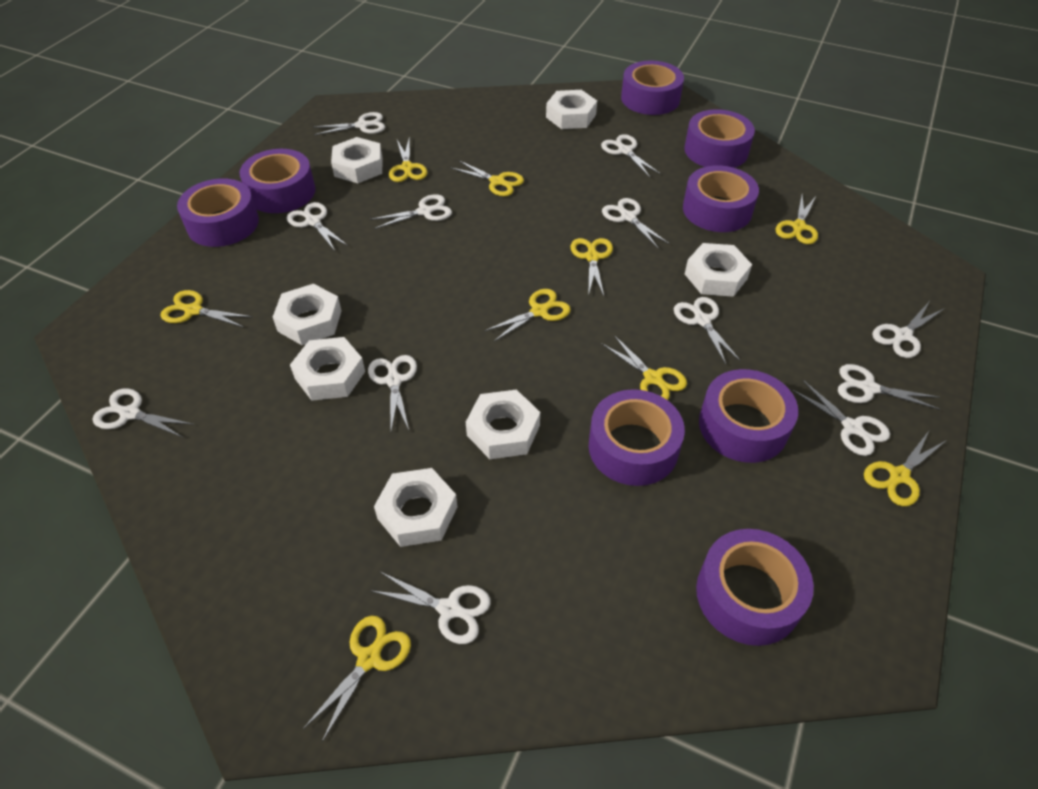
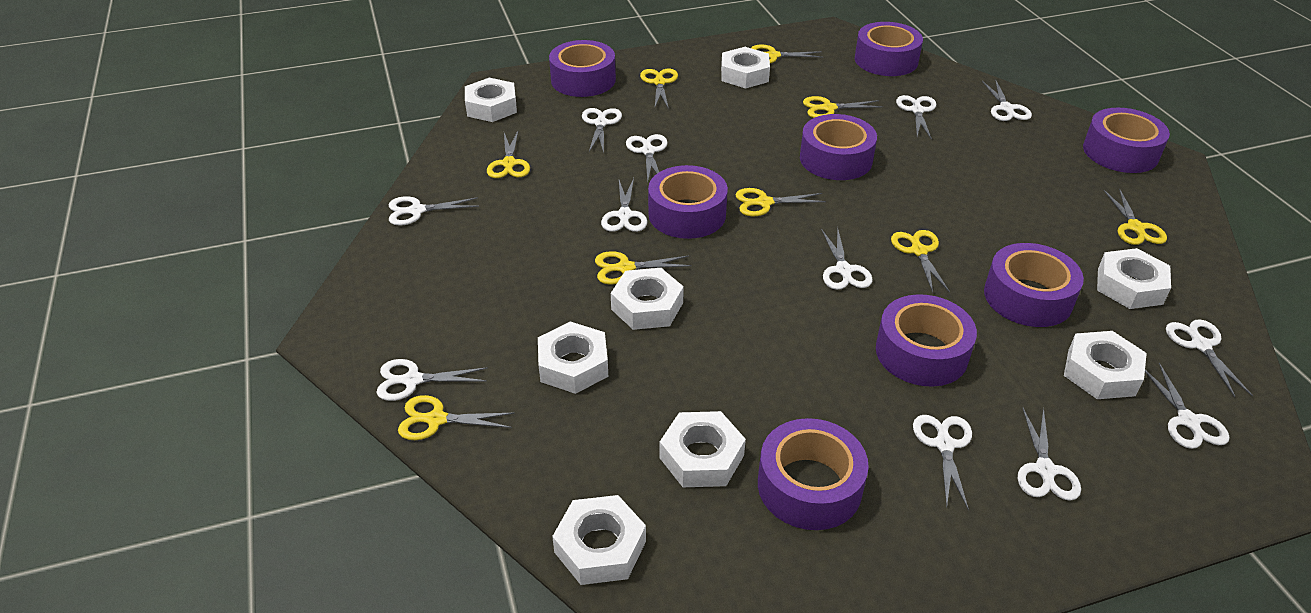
white nut: 7 -> 8

